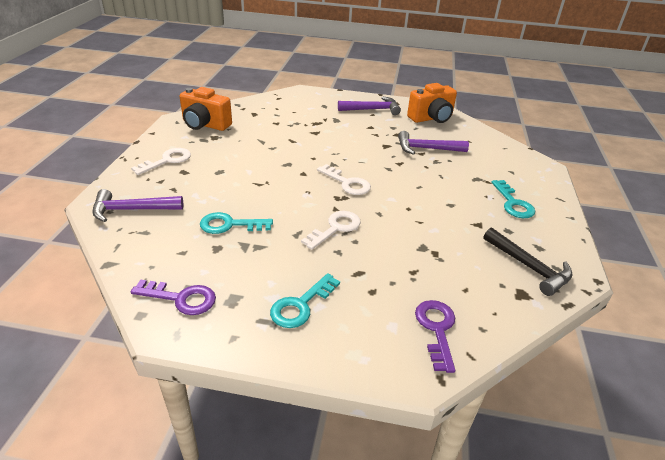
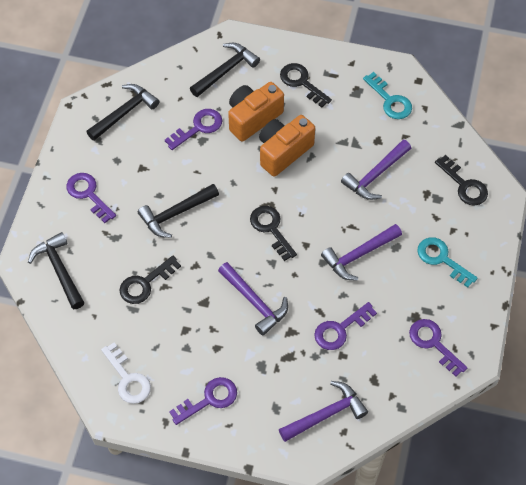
black hammer: 1 -> 4
black key: 0 -> 4
purple hammer: 3 -> 4
purple key: 2 -> 5
turquoise key: 3 -> 2
white key: 3 -> 1

